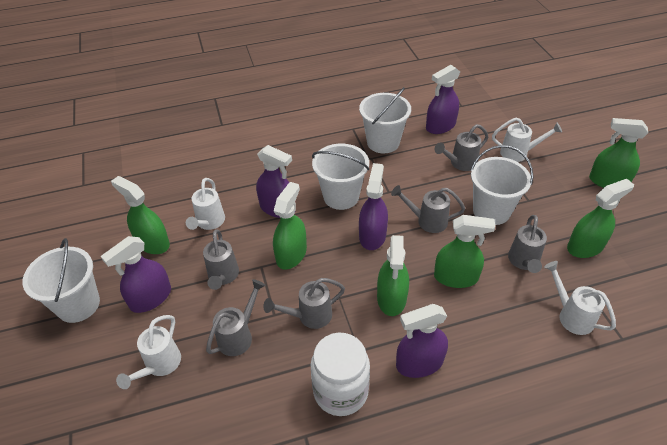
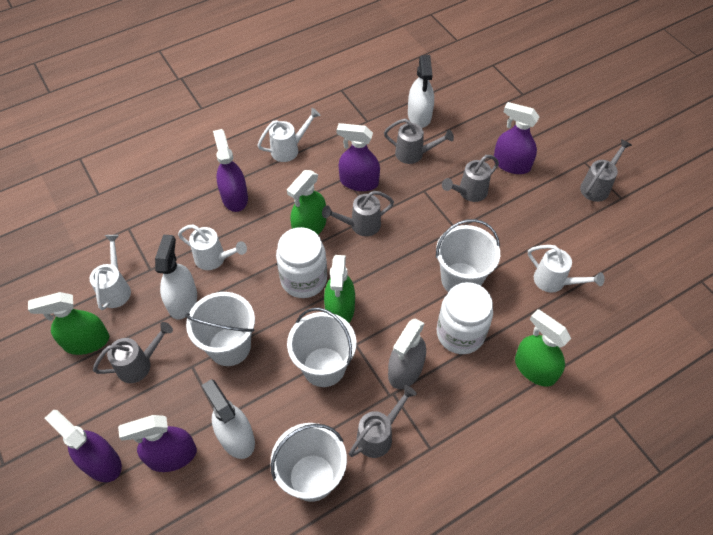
green spray bottle: 6 -> 4
grey spray bottle: 0 -> 1
white jar: 1 -> 2
white spray bottle: 0 -> 3

